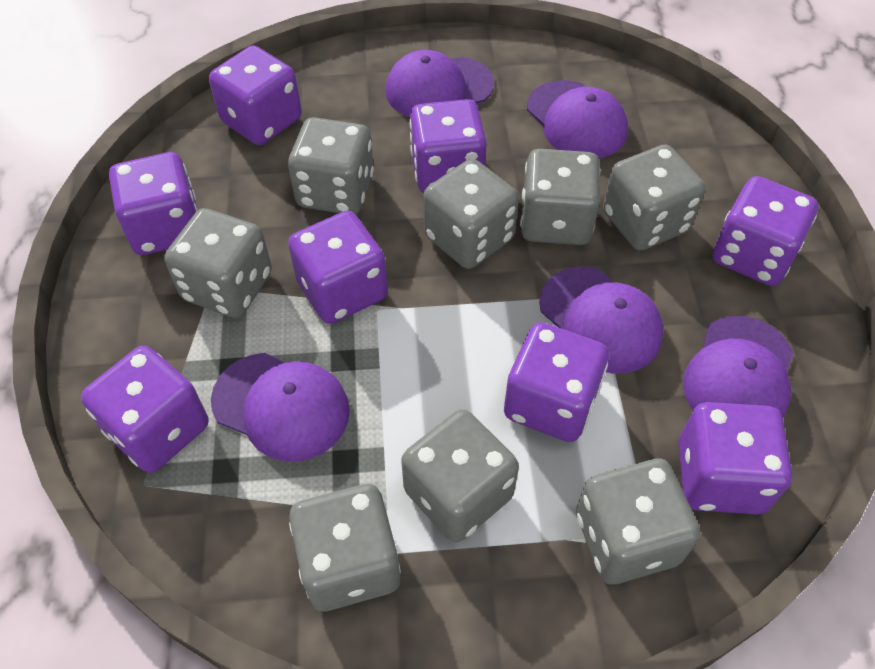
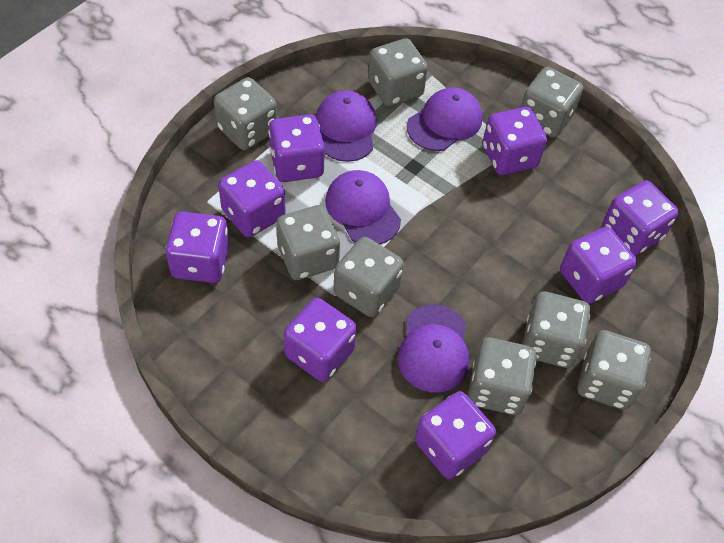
purple cap: 5 -> 4

